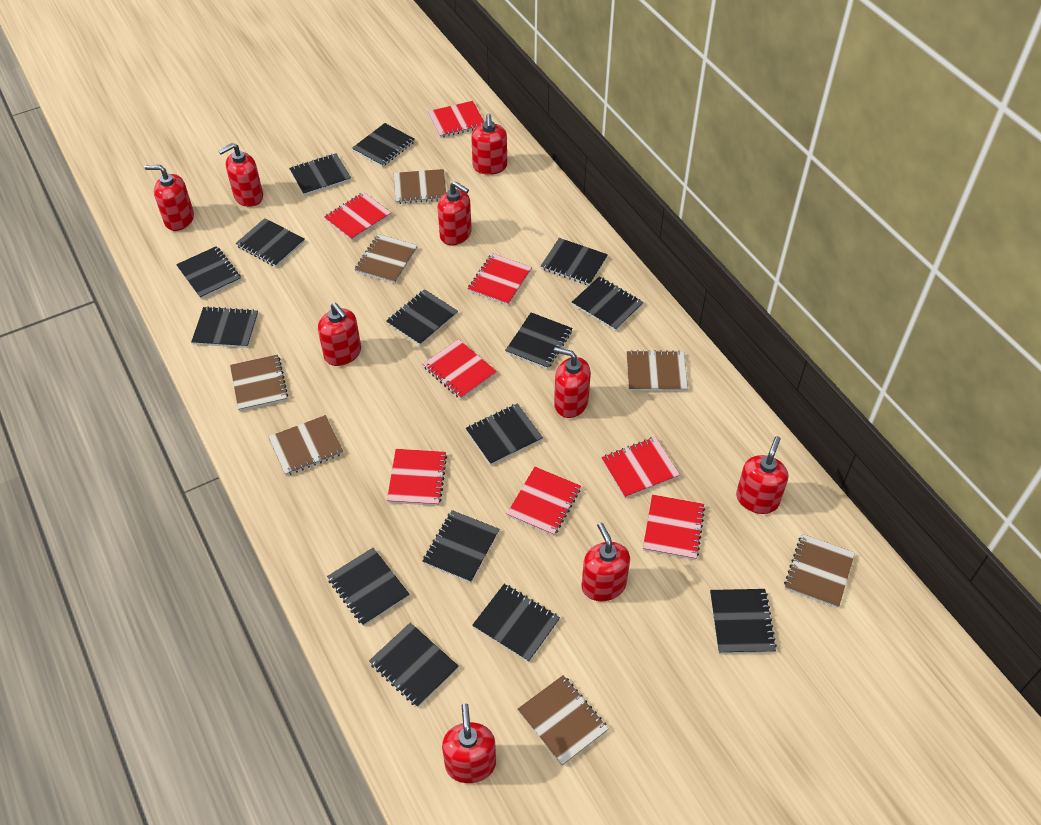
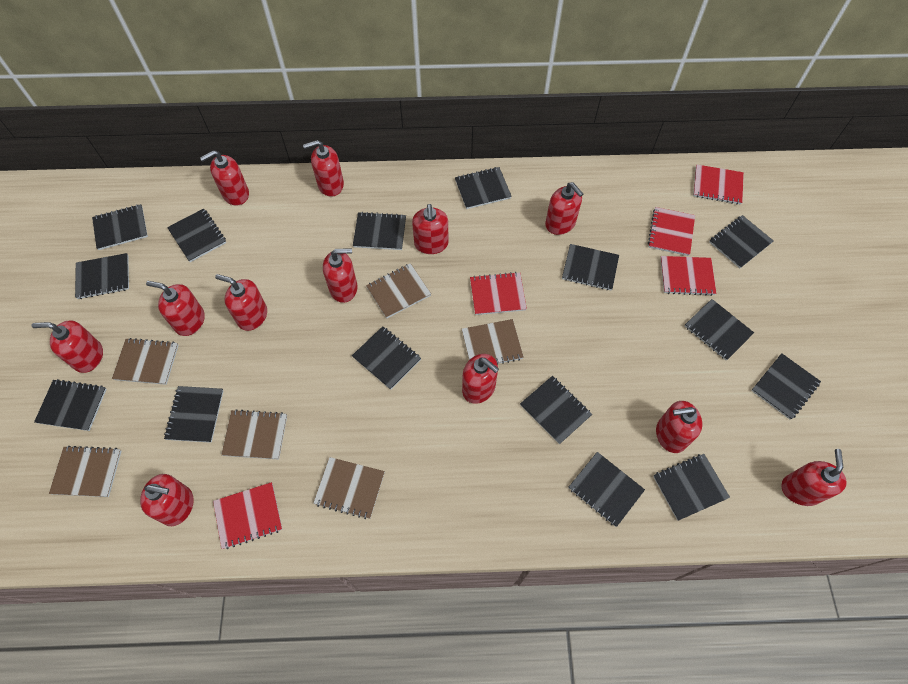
brown notebook: 7 -> 6
red notebook: 8 -> 5
red soap dispenser: 9 -> 12

